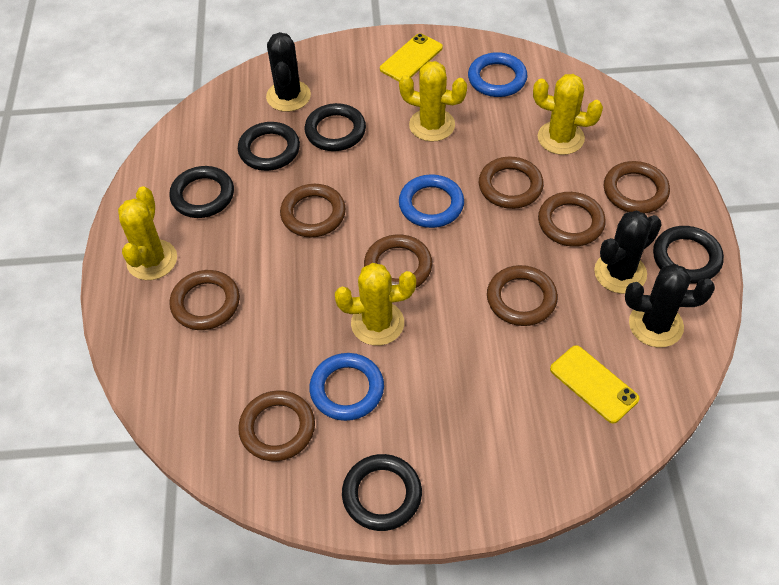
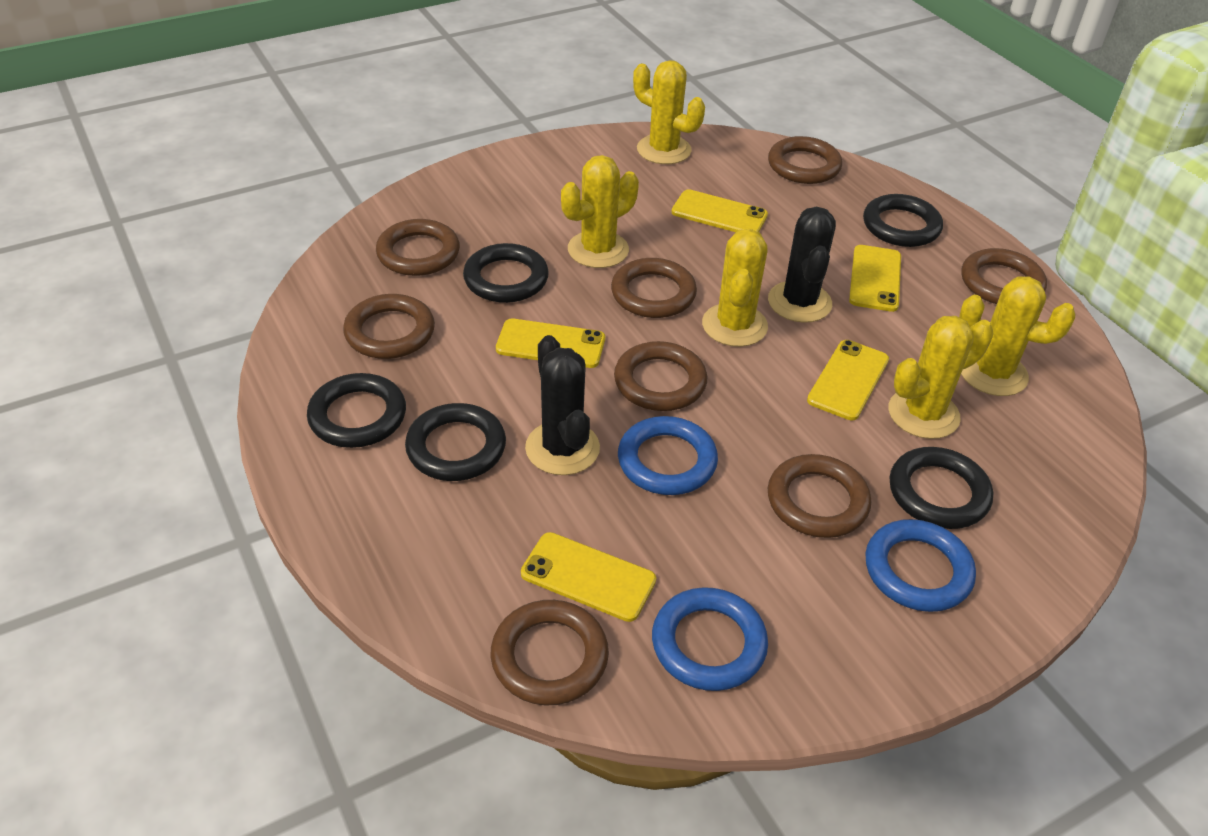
black cactus: 3 -> 2
yellow cactus: 4 -> 5
yellow phone: 2 -> 5

